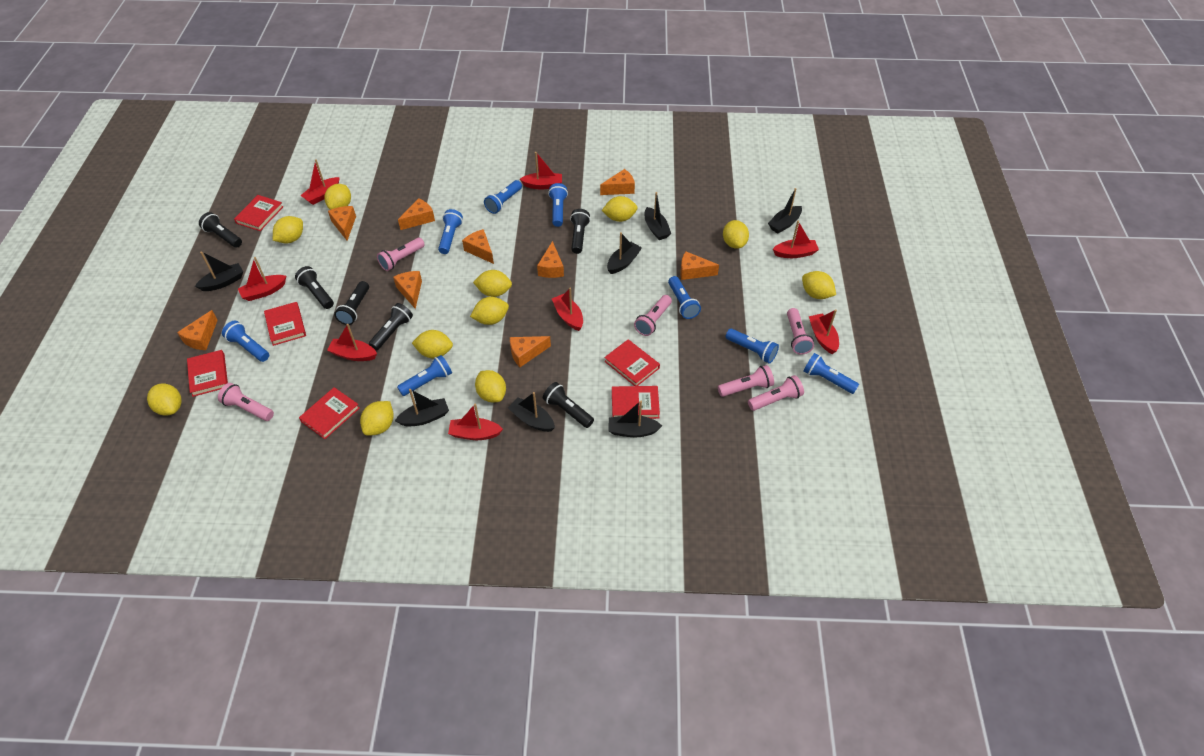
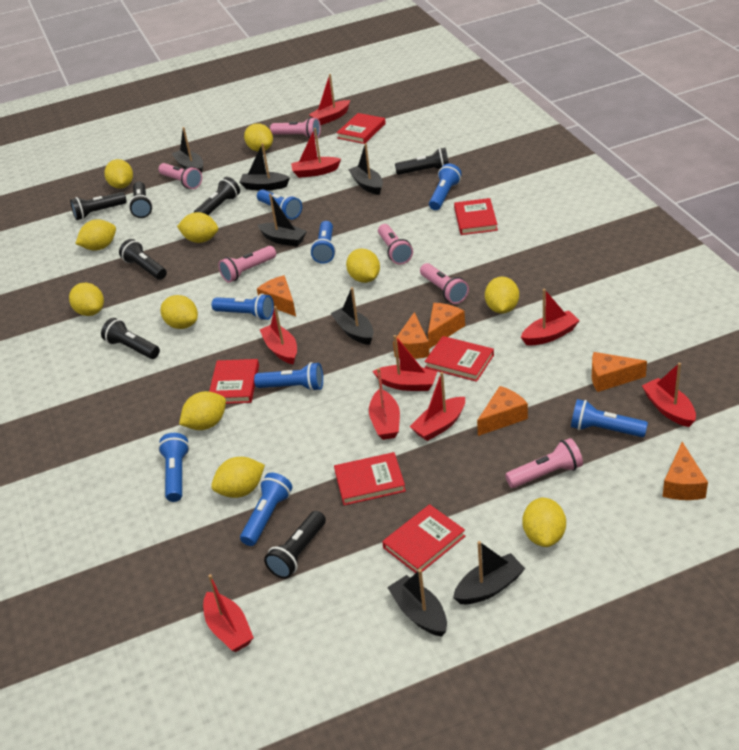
black flashlight: 6 -> 7
orange cheese: 9 -> 6
red boat: 8 -> 9

